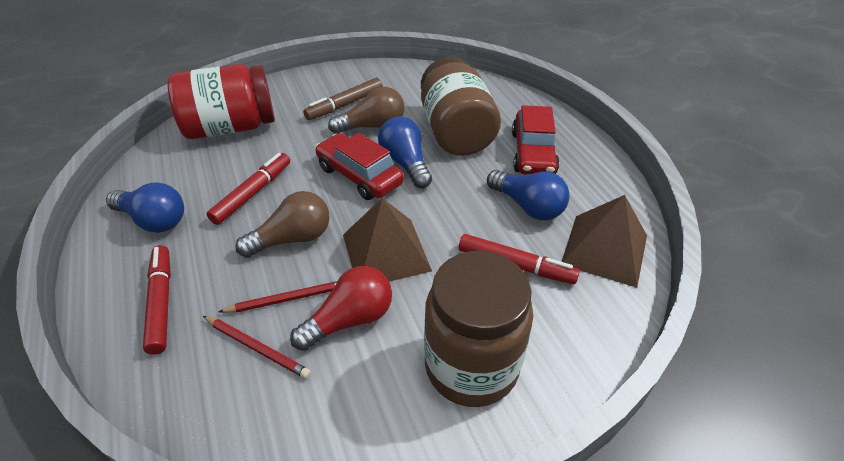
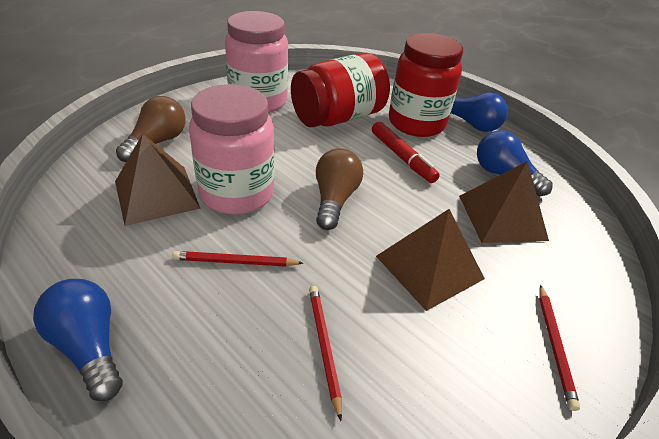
brown jar: 2 -> 0
brown marker: 1 -> 0
brown pyramid: 2 -> 3
pink jar: 0 -> 2
red car: 2 -> 0
red jar: 1 -> 2
red light bulb: 1 -> 0
red marker: 3 -> 1
red pencil: 2 -> 3

